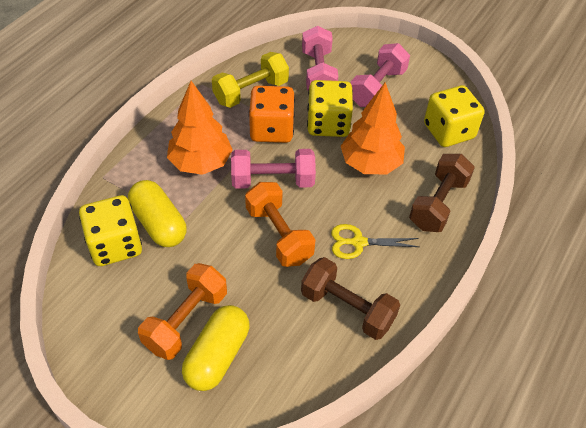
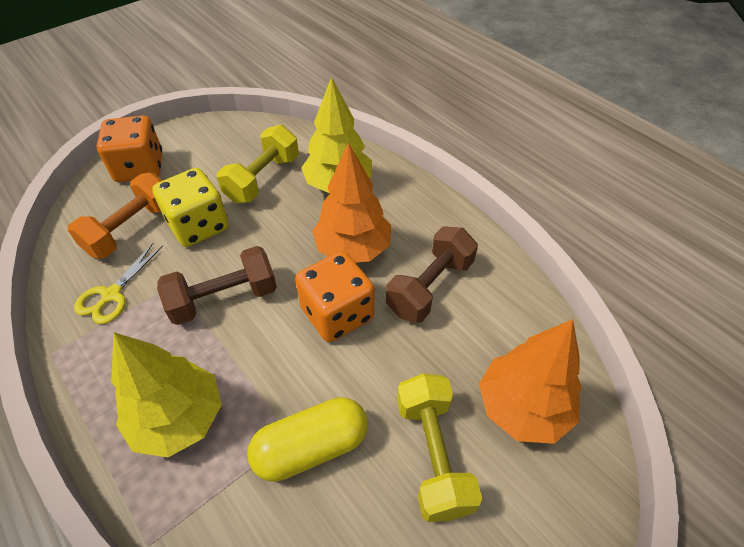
orange dice: 1 -> 2
orange dumbbell: 2 -> 1
pink dumbbell: 3 -> 0
yellow capsule: 2 -> 1
yellow dice: 3 -> 1
yellow dumbbell: 1 -> 2
yellow tree: 0 -> 2

